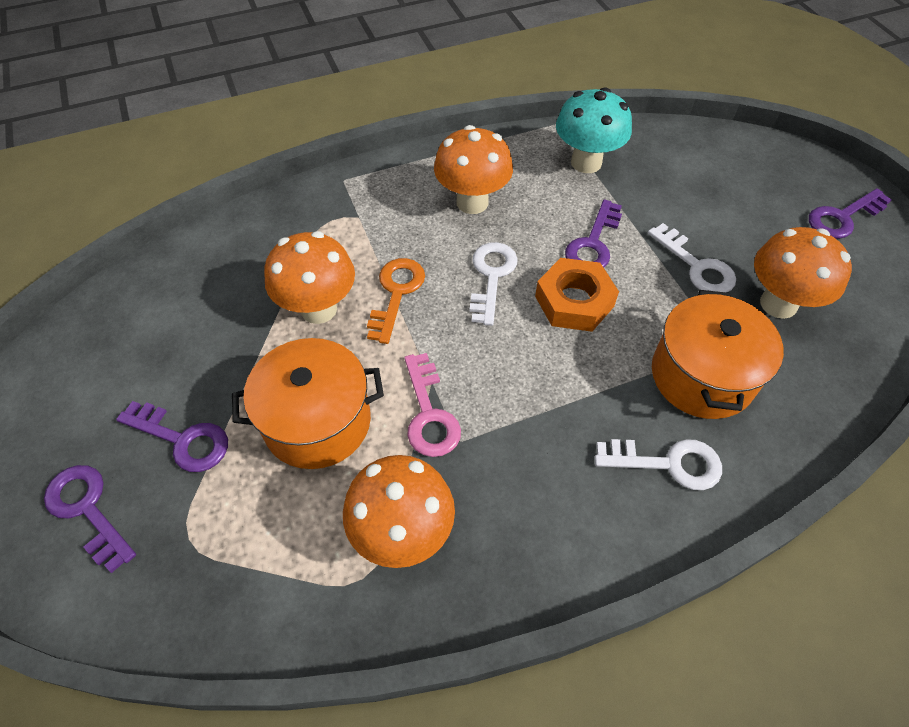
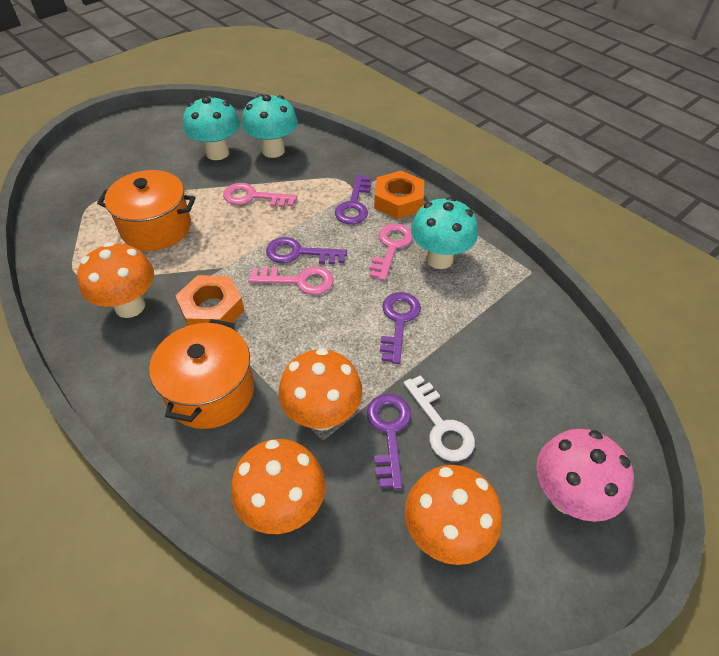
orange key: 1 -> 0
orange nut: 1 -> 2
pink key: 1 -> 3
pink mushroom: 0 -> 1
turquoise mushroom: 1 -> 3
white key: 3 -> 1

